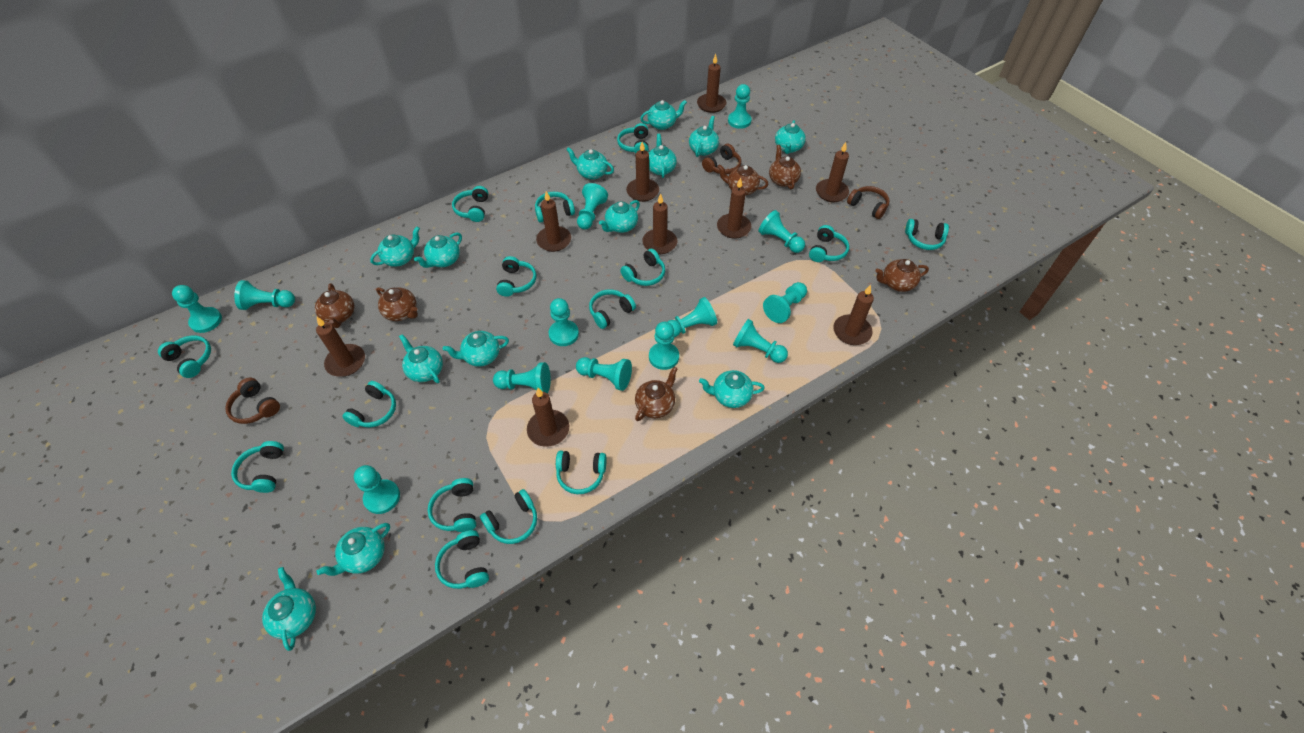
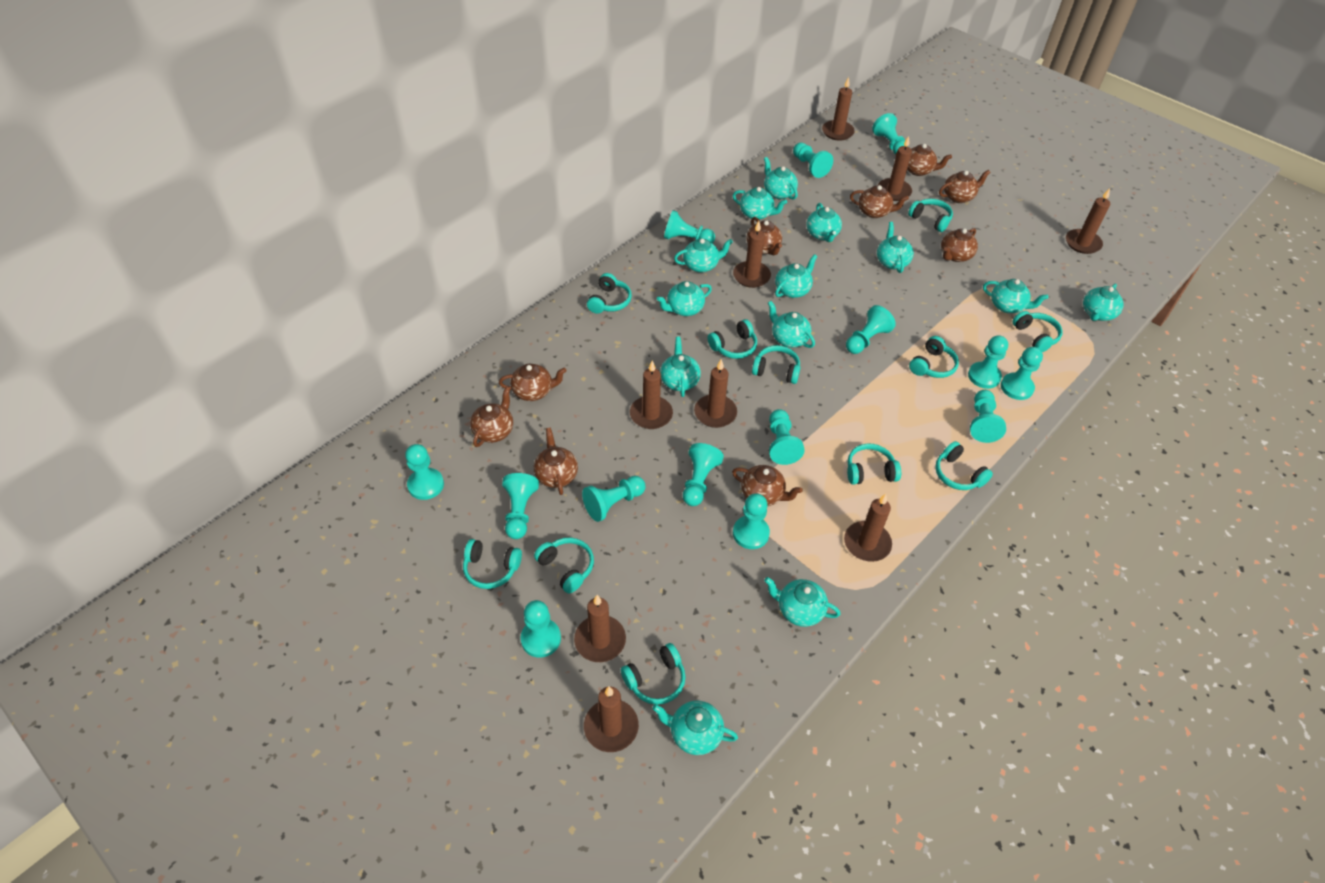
brown headphones: 3 -> 0
brown teapot: 6 -> 9
turquoise headphones: 15 -> 11
turquoise pawn: 13 -> 14

